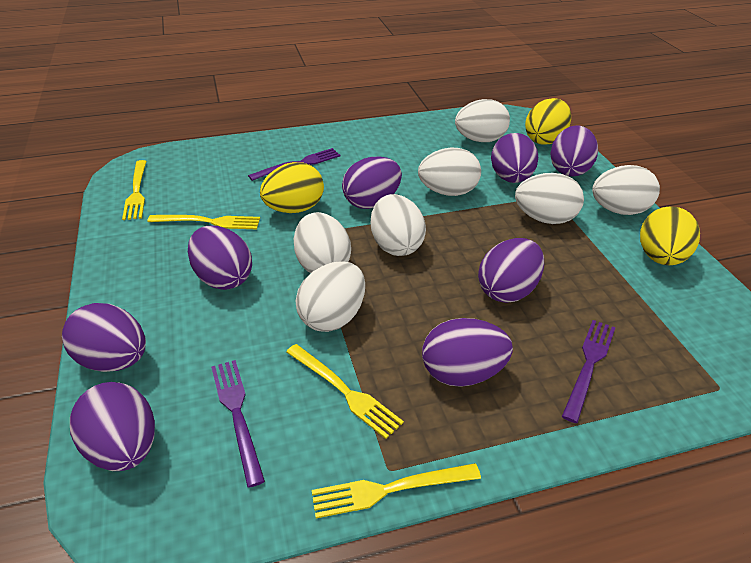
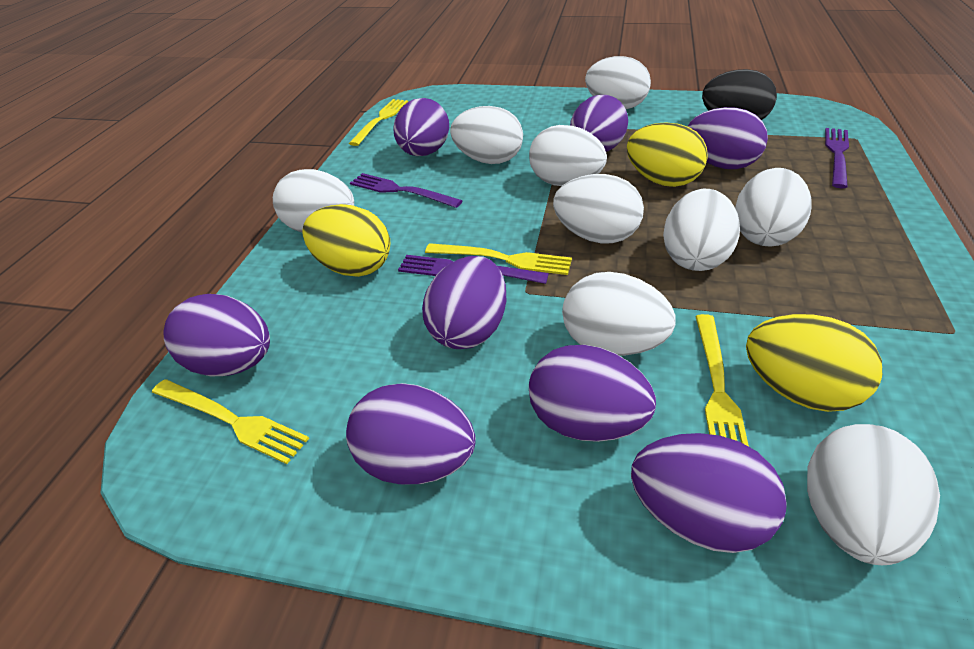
black egg: 0 -> 1
white egg: 7 -> 9

